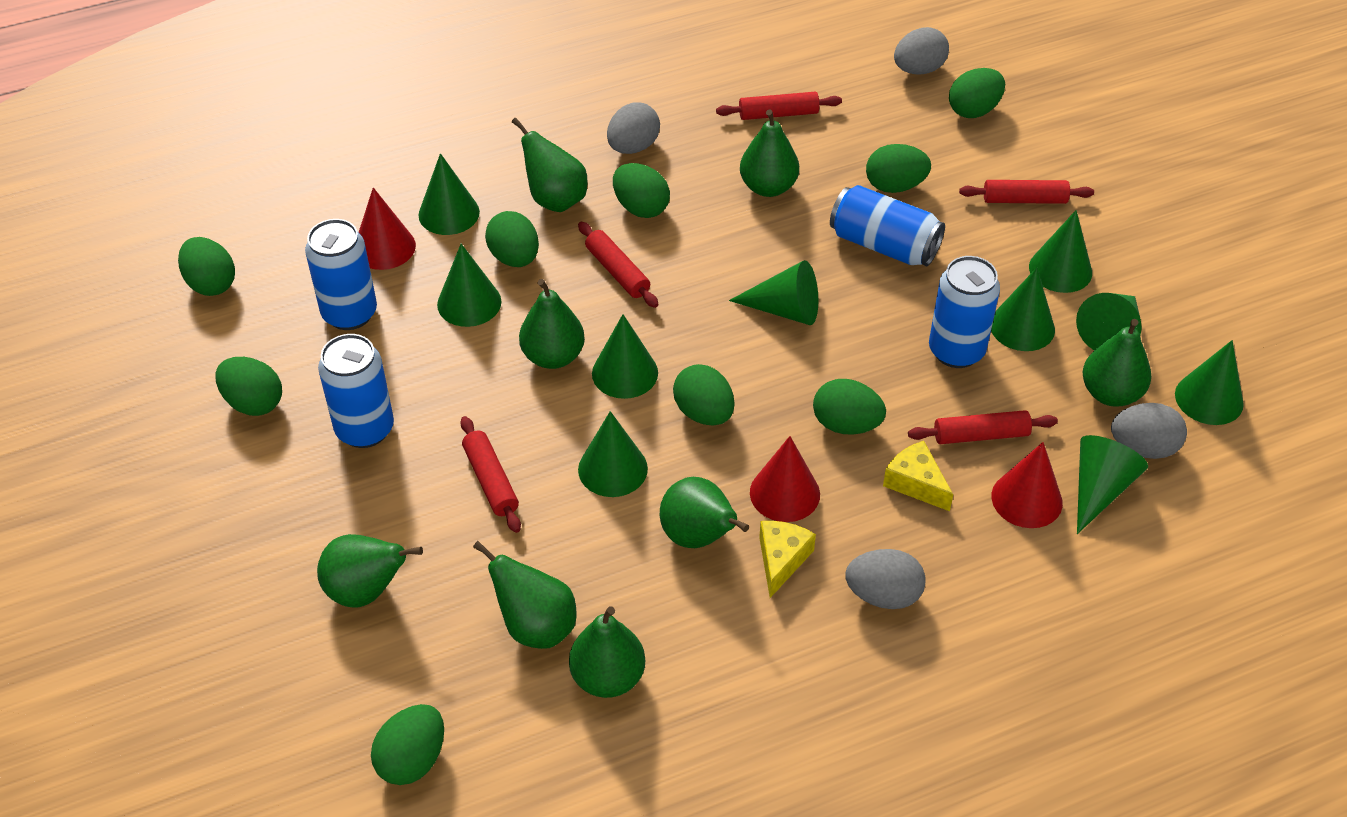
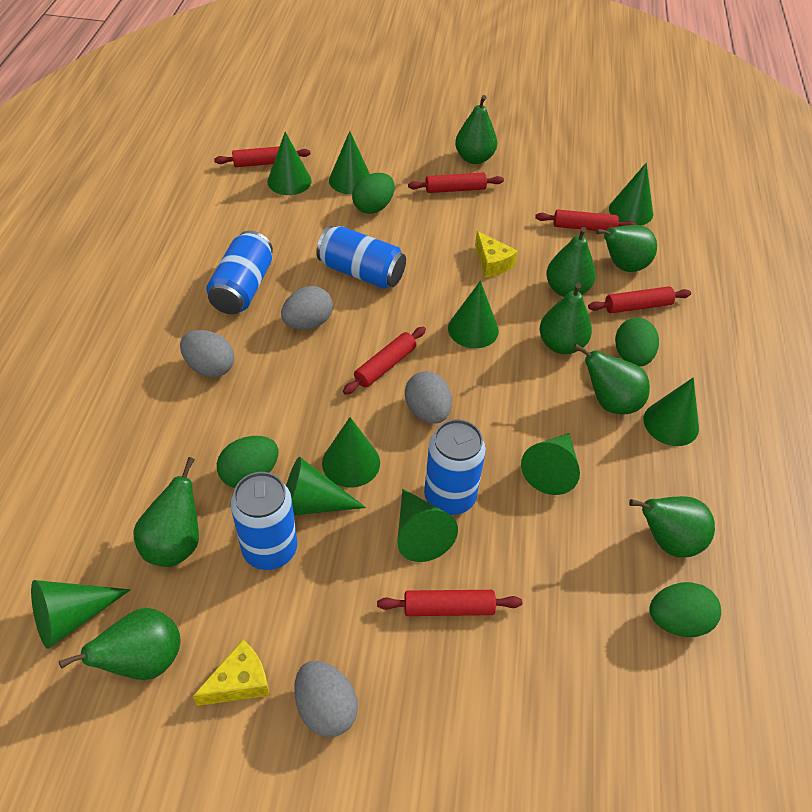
green egg: 9 -> 4
red cone: 3 -> 0
red rolling pin: 5 -> 6

